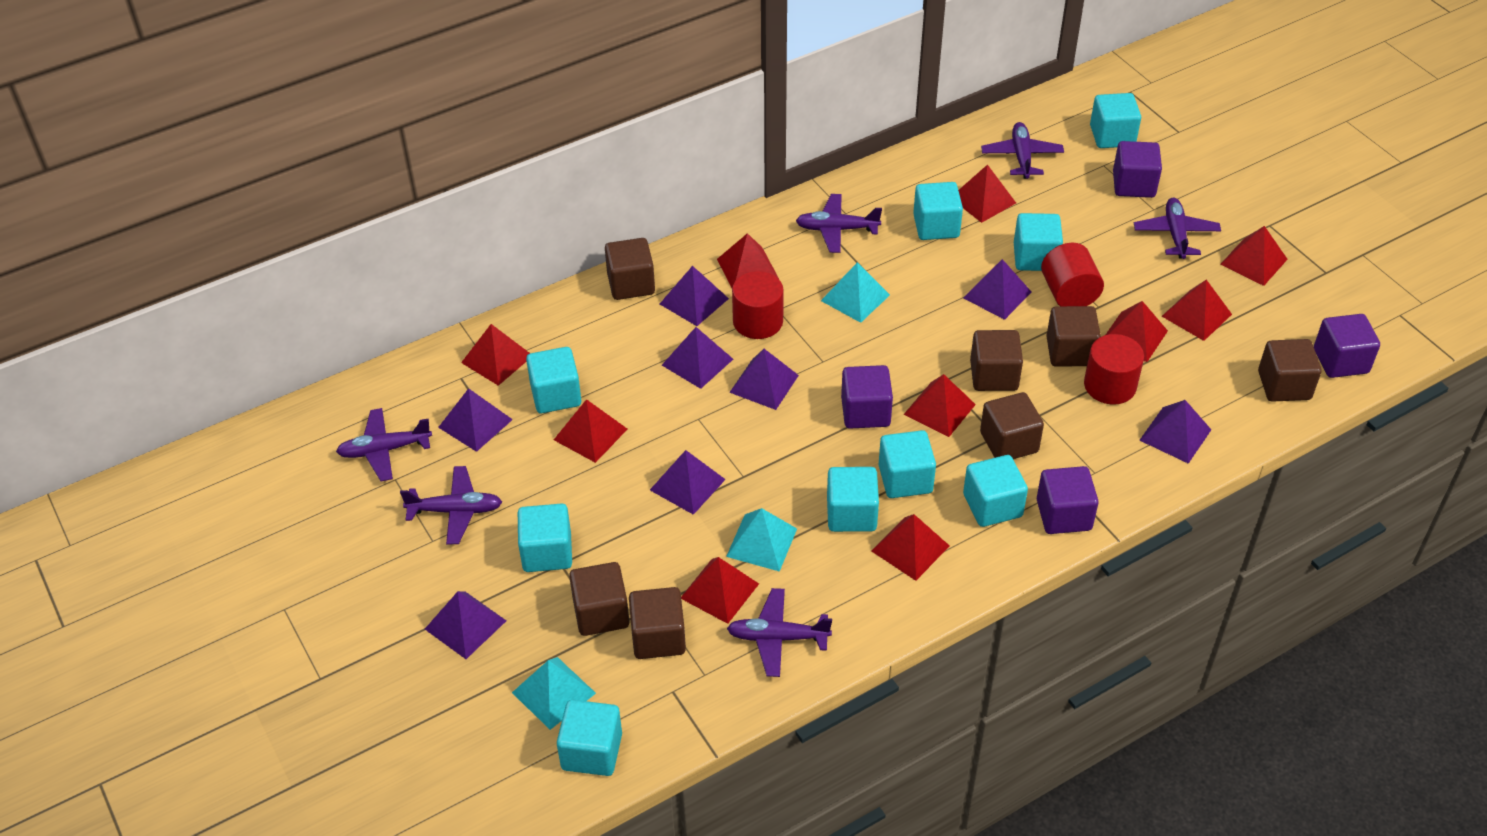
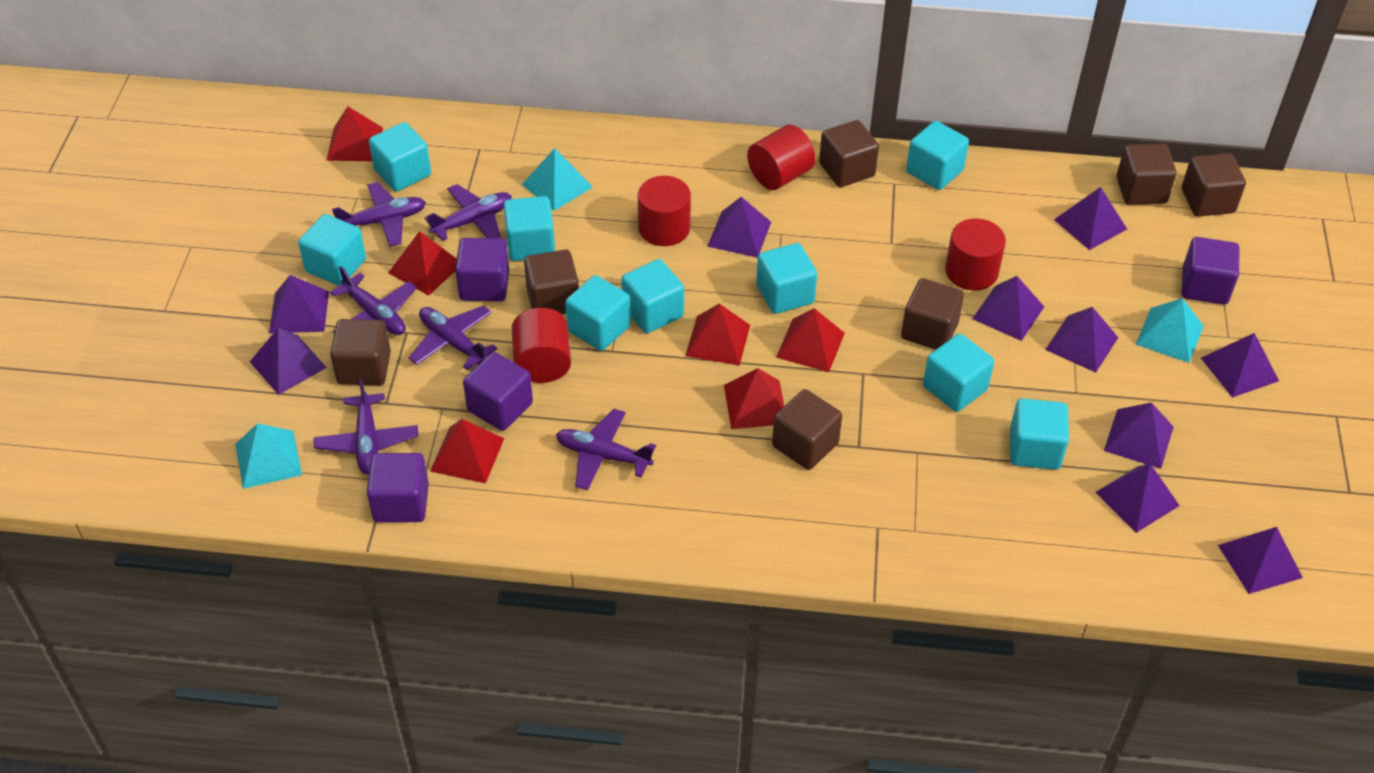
purple pyramid: 8 -> 10
red cylinder: 3 -> 4
red pyramid: 10 -> 6

